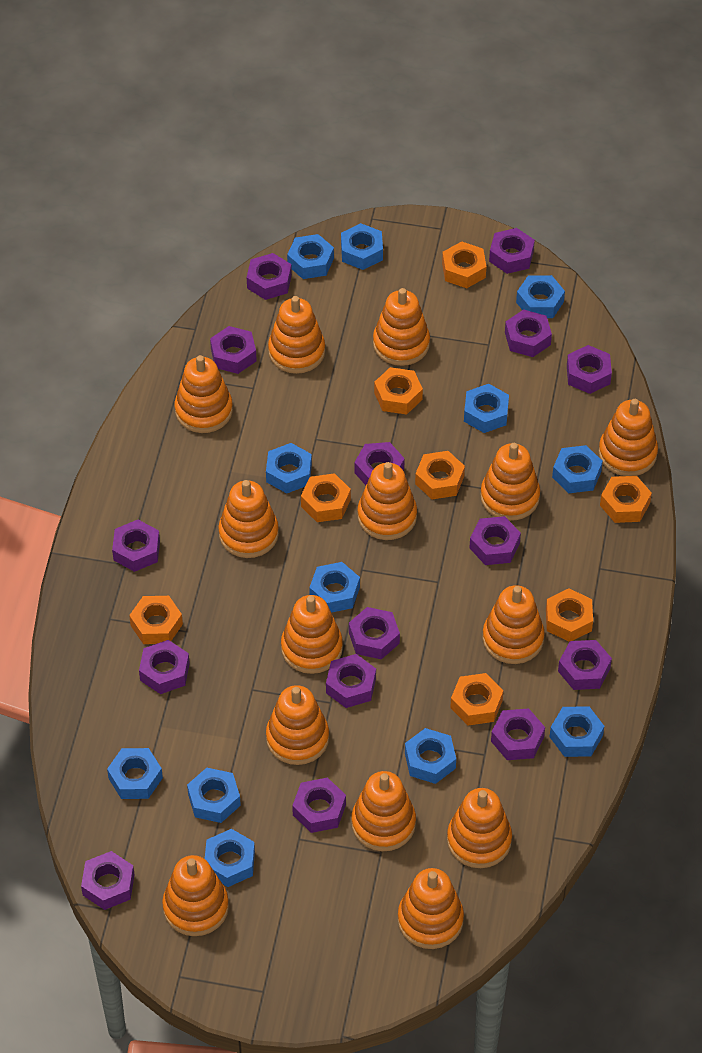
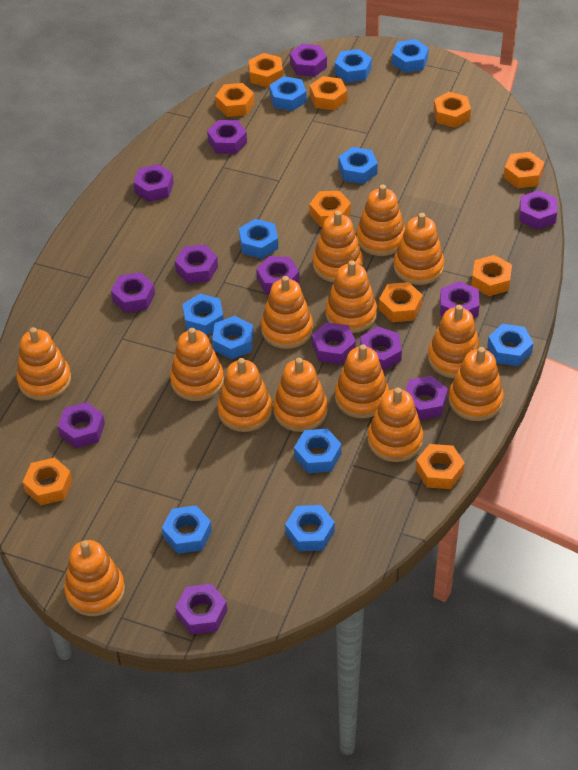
blue nut: 12 -> 11
orange nut: 8 -> 10
purple nut: 15 -> 13

